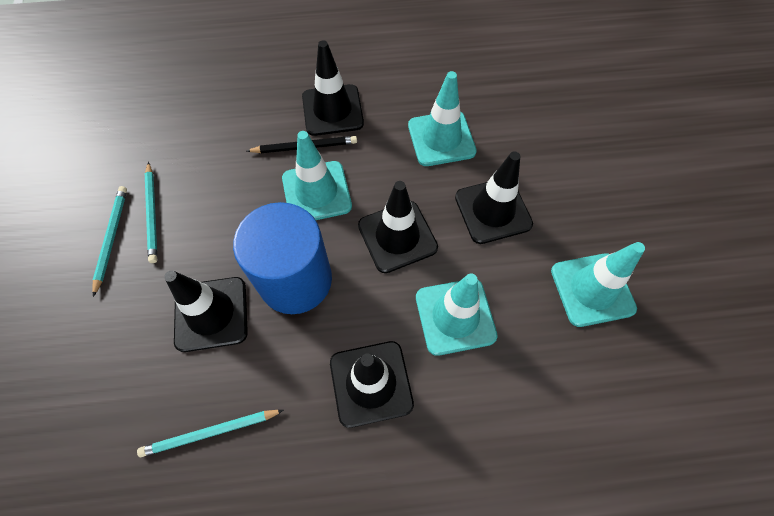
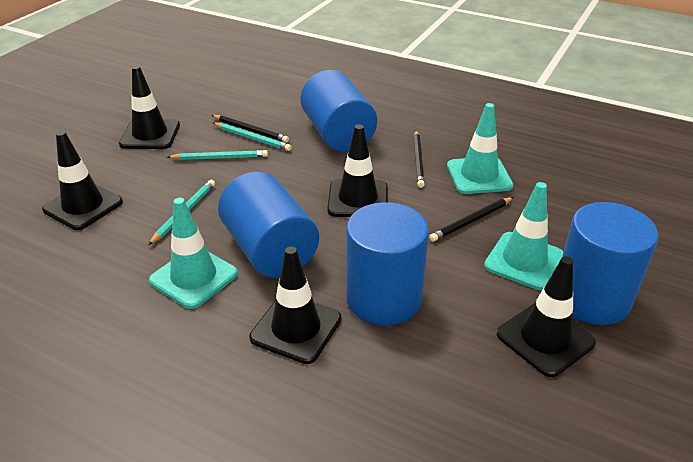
black pencil: 1 -> 3
blue cylinder: 1 -> 4
turquoise traffic cone: 4 -> 3

